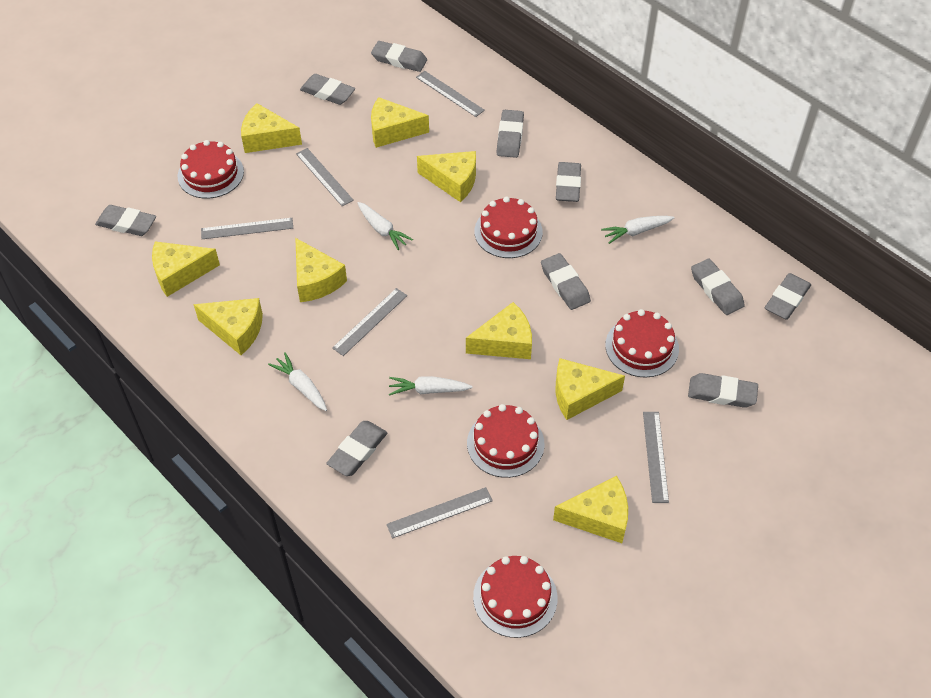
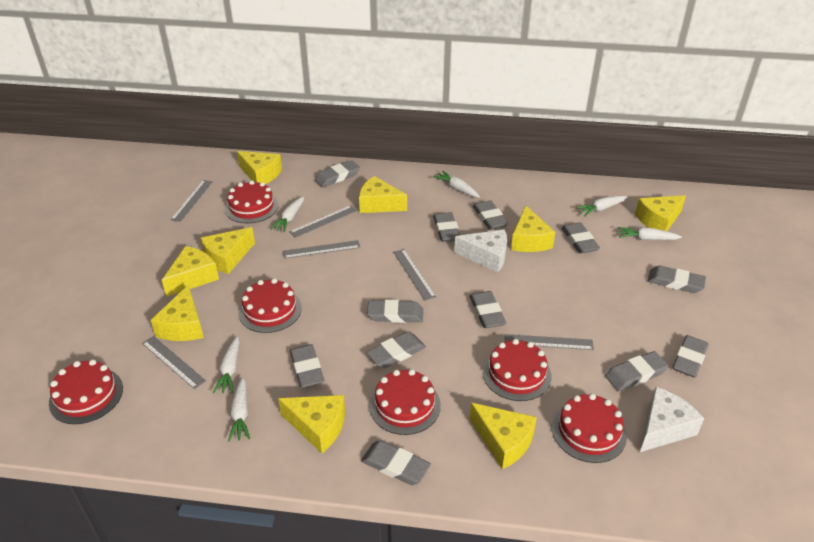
grey eraser: 10 -> 12
red cake: 5 -> 6
white carrot: 4 -> 6
white cheese: 0 -> 2

